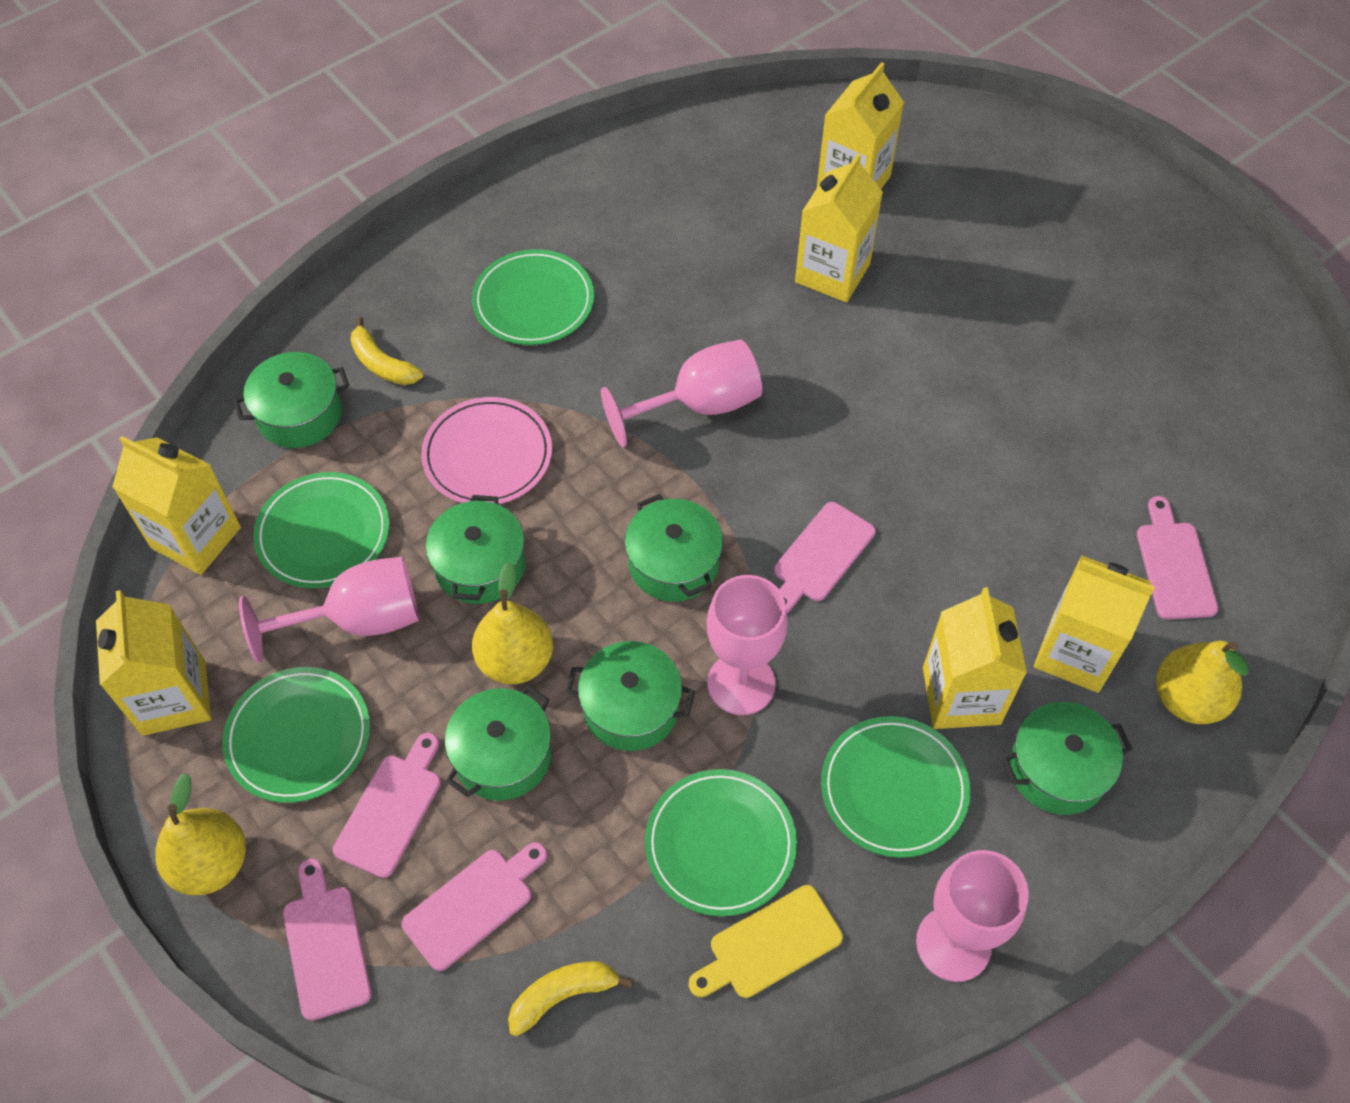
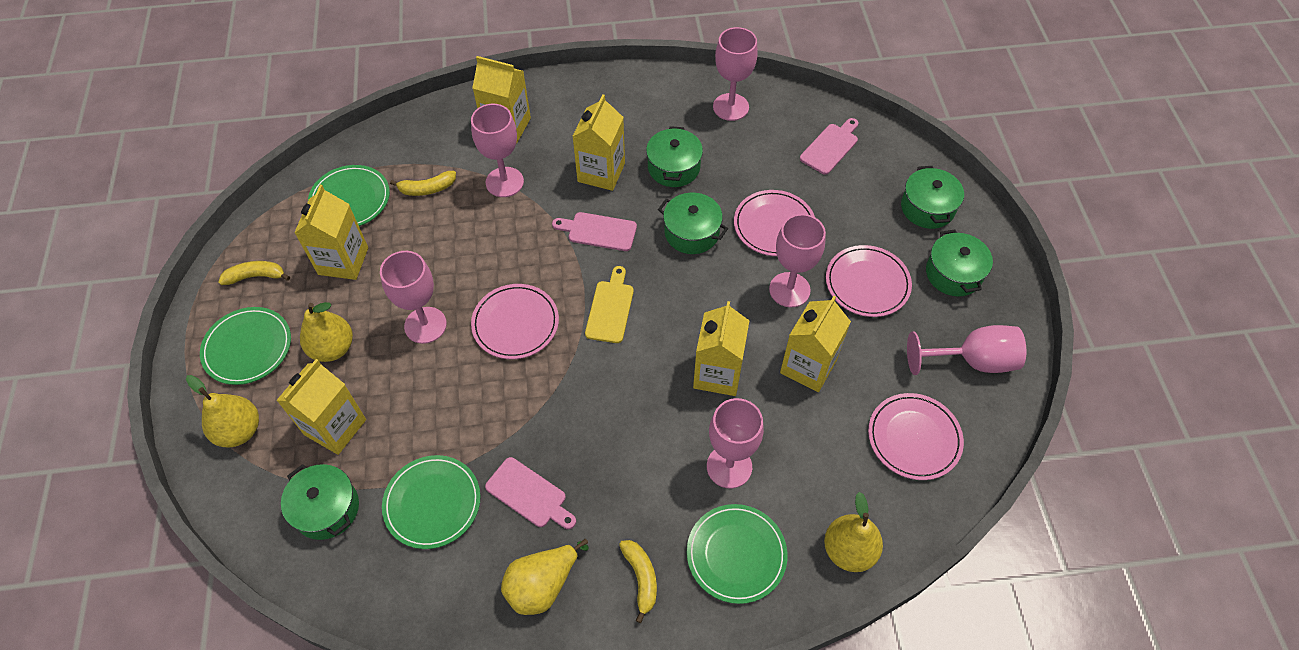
green plate: 5 -> 4
green pot: 6 -> 5
pink cutting board: 5 -> 3
pink goblet: 4 -> 6
pink plate: 1 -> 4
yellow banana: 2 -> 3
yellow pear: 3 -> 4

